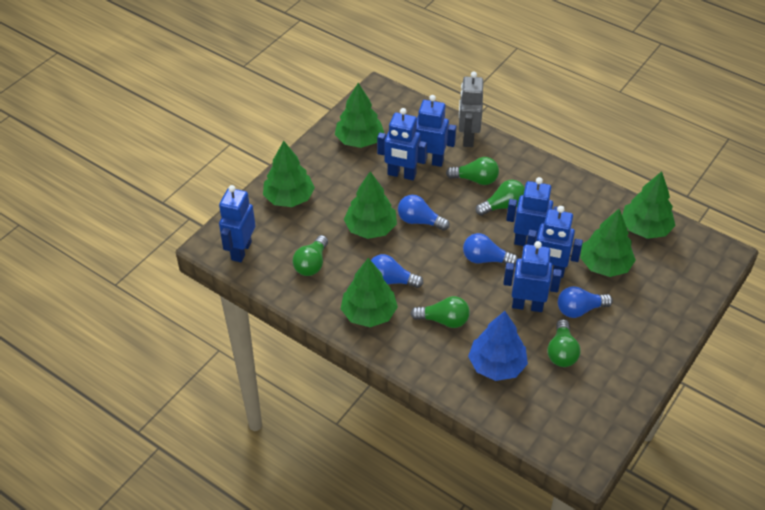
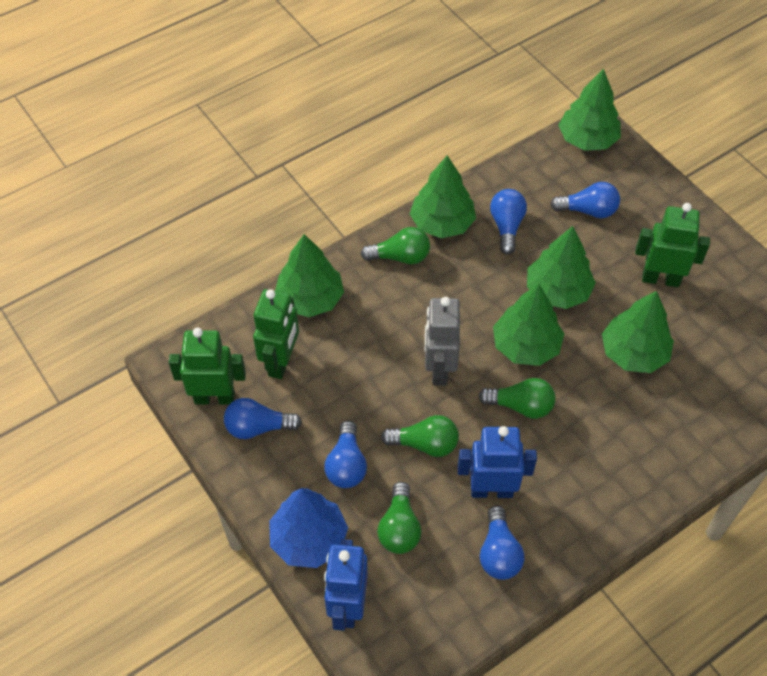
blue light bulb: 4 -> 5
blue robot: 6 -> 2
green light bulb: 5 -> 4
green robot: 0 -> 3

